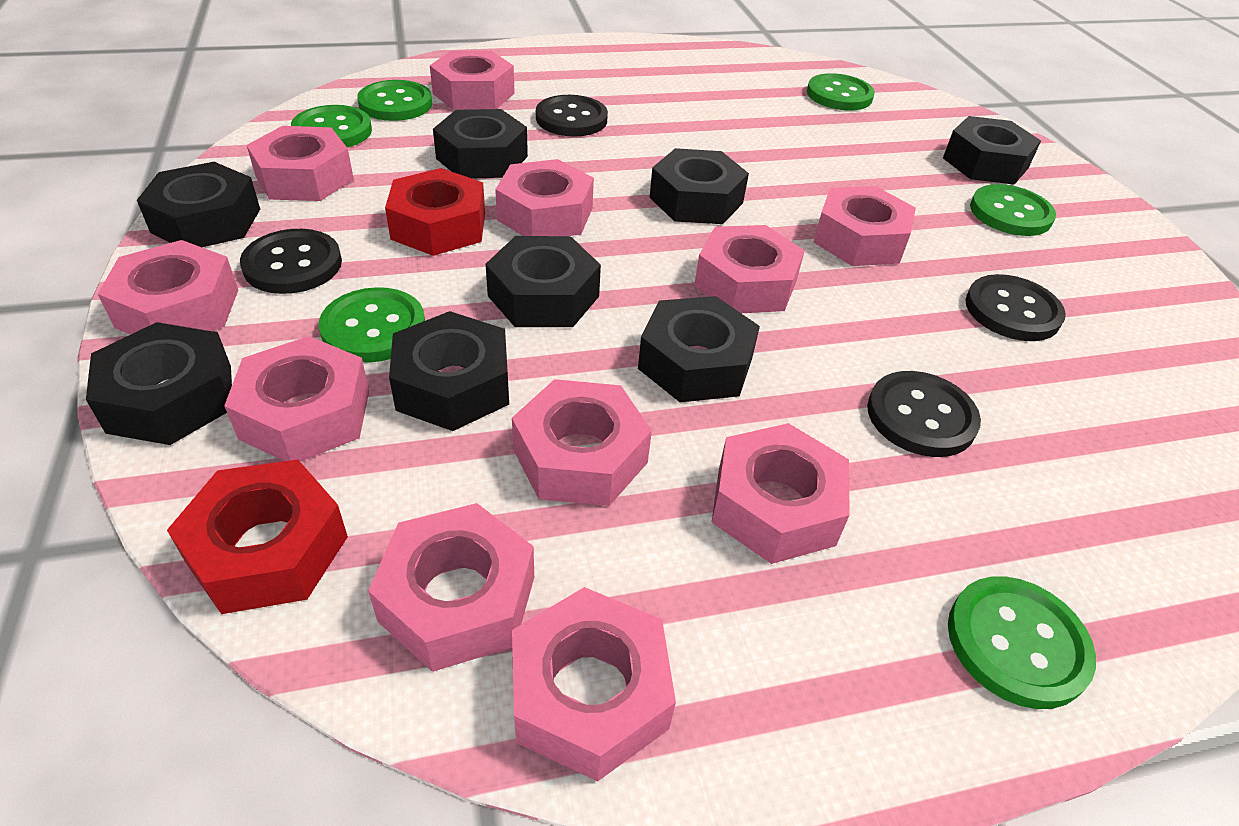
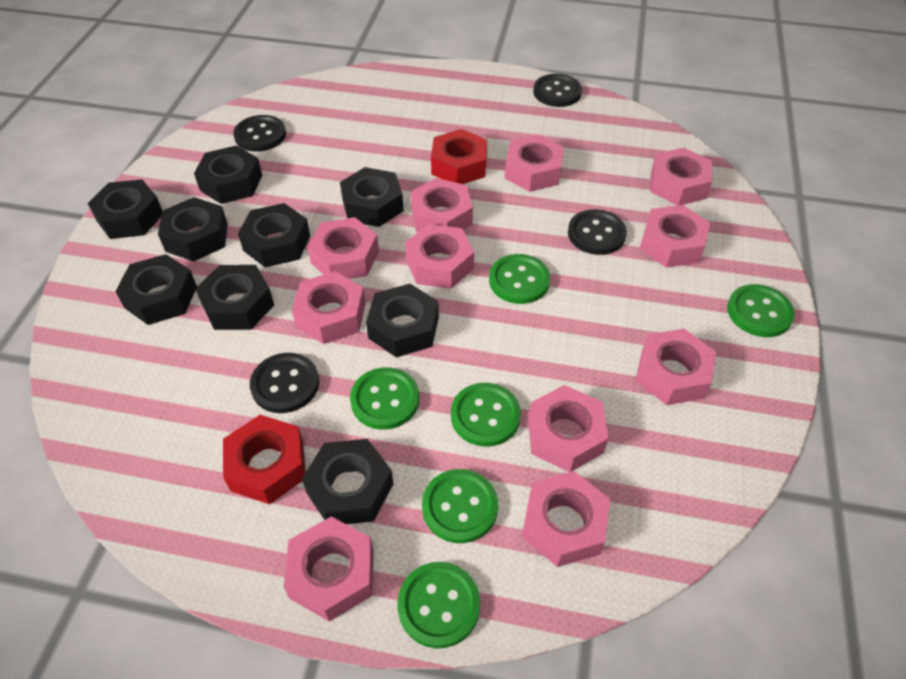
black nut: 8 -> 9

